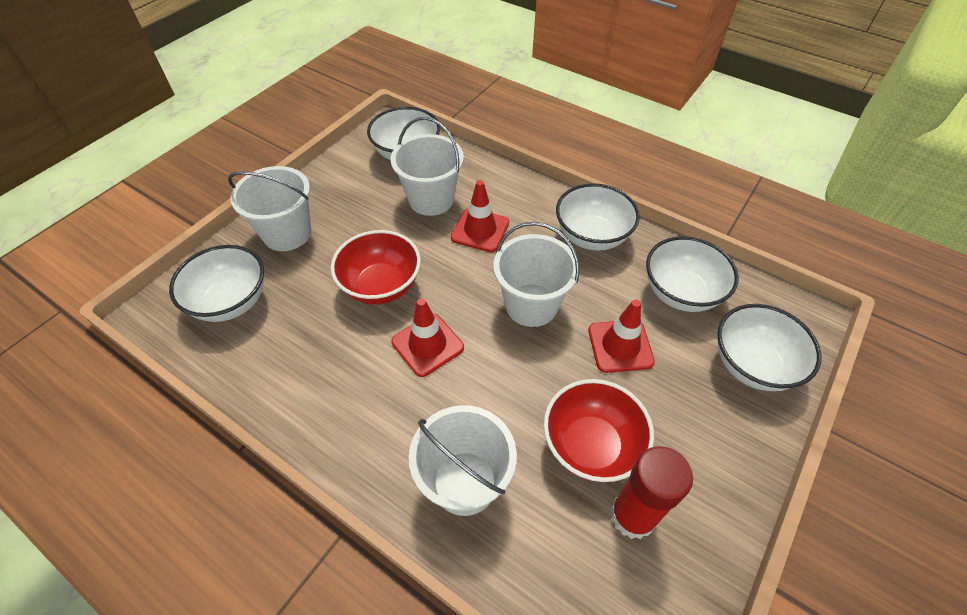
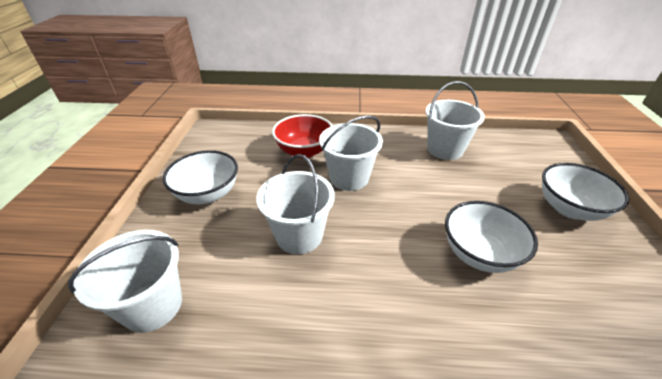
red bowl: 2 -> 1
red glue stick: 1 -> 0
red traffic cone: 3 -> 0
white bowl: 5 -> 3

